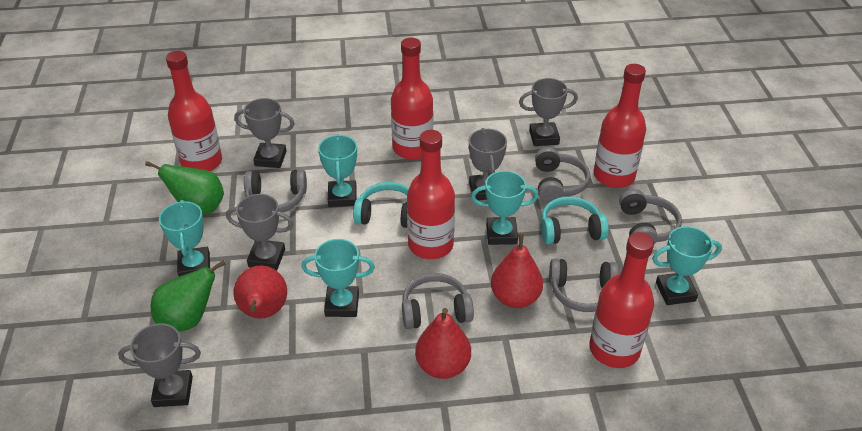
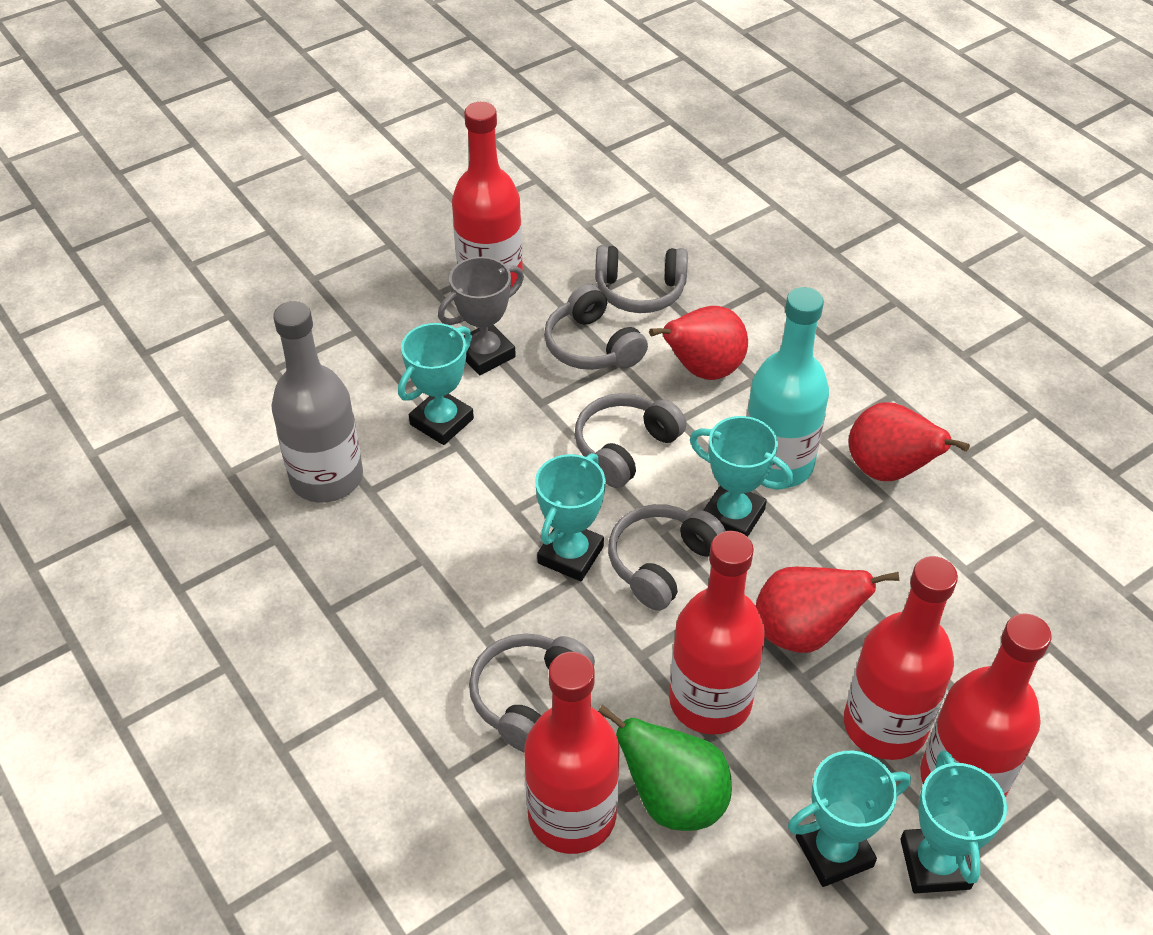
green pear: 2 -> 1
grey bottle: 0 -> 1
grey trophy: 5 -> 1
turquoise bottle: 0 -> 1
turquoise headphones: 2 -> 0

